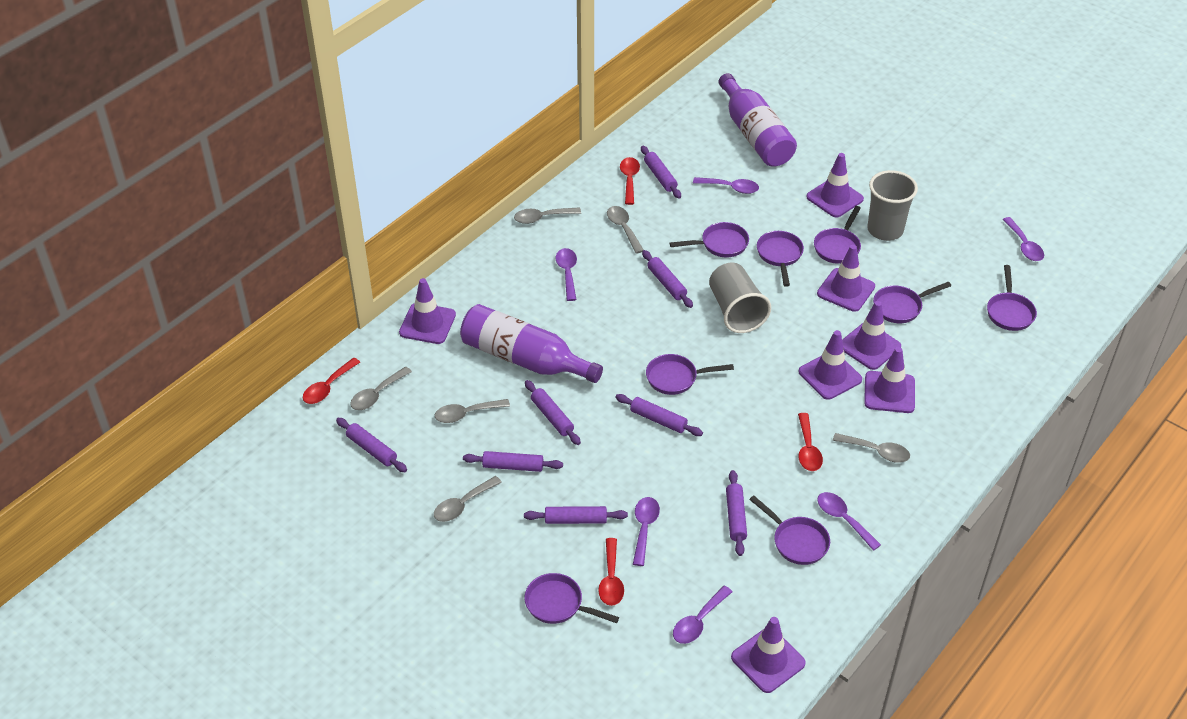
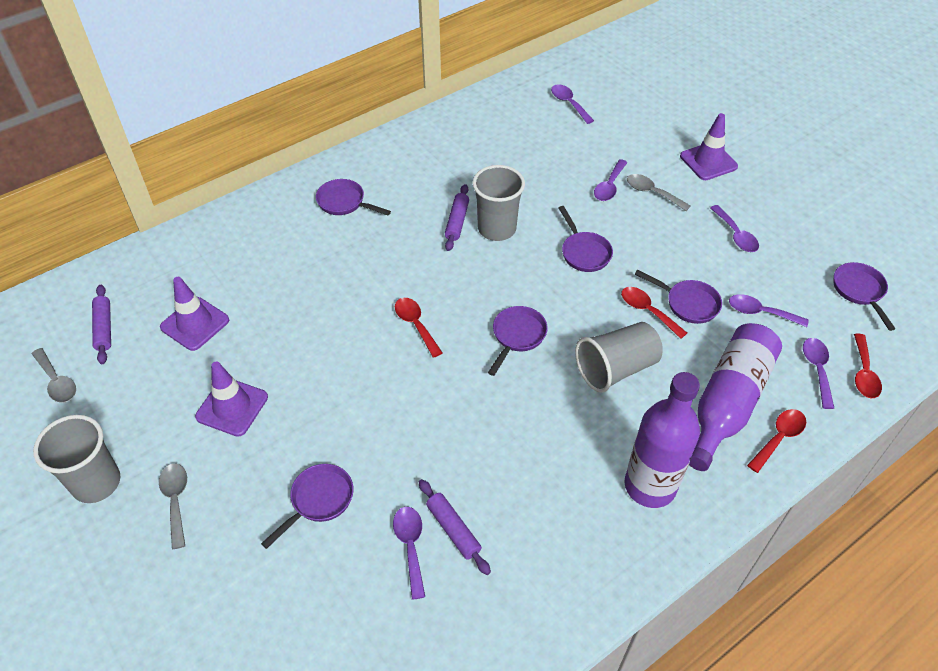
grey cup: 2 -> 3
grey spoon: 6 -> 3
purple pan: 8 -> 6
purple rolling pin: 8 -> 3
purple traffic cone: 7 -> 3

